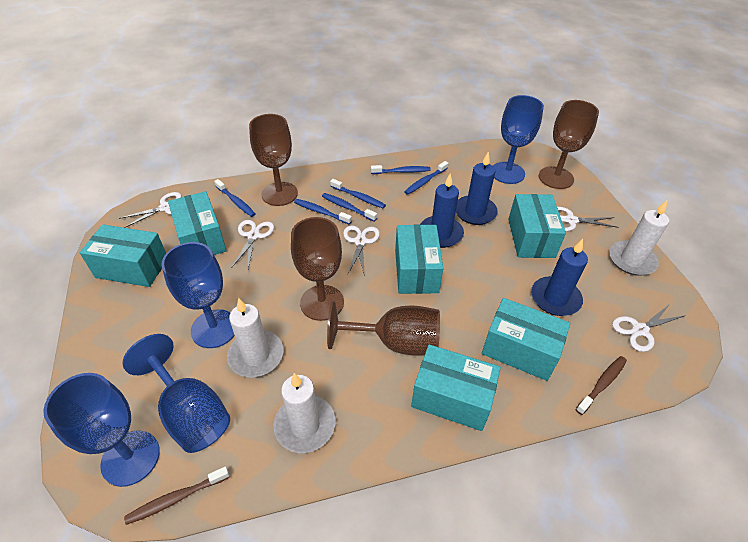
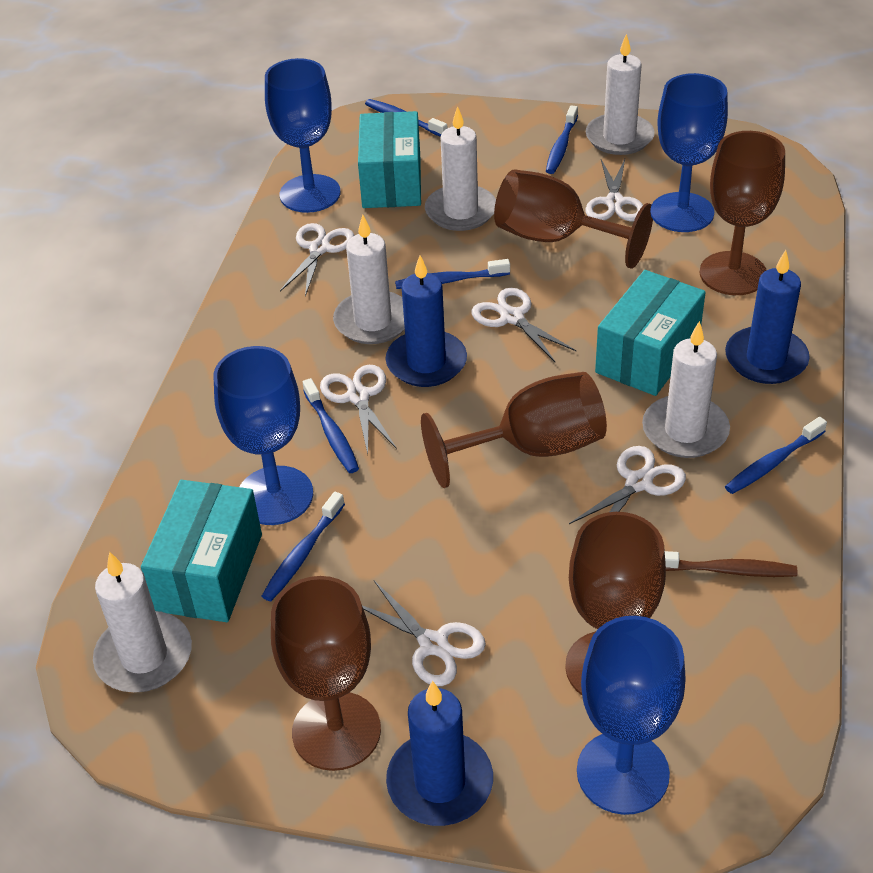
brown goblet: 4 -> 5
brown toothbrush: 2 -> 1
turquoise box: 6 -> 3
white candle: 3 -> 5
white scissors: 5 -> 6

